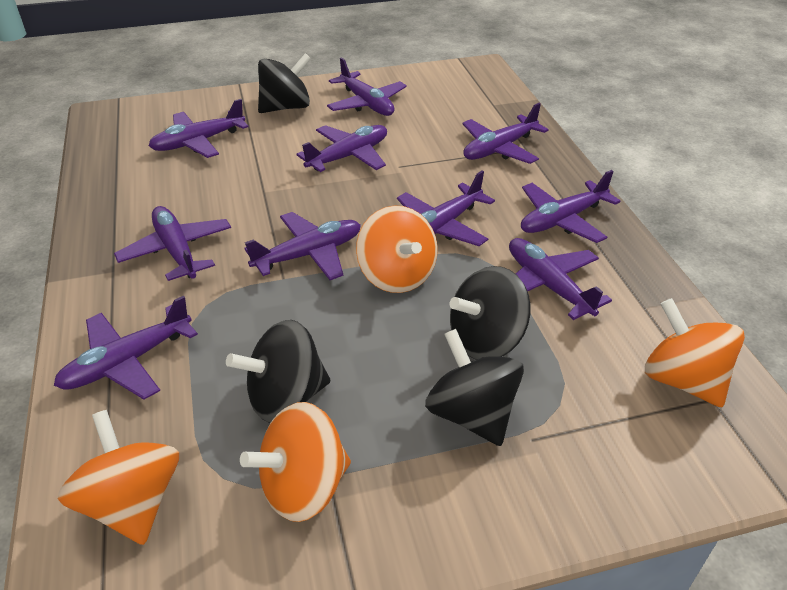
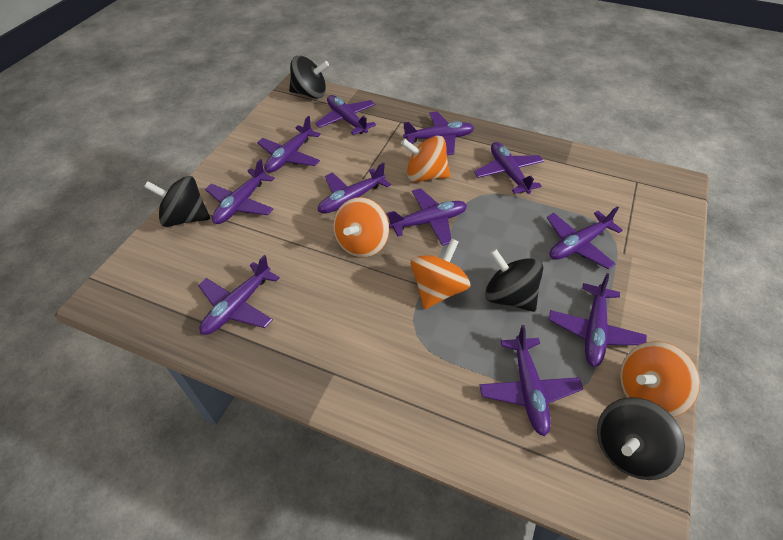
purple plane: 10 -> 11

